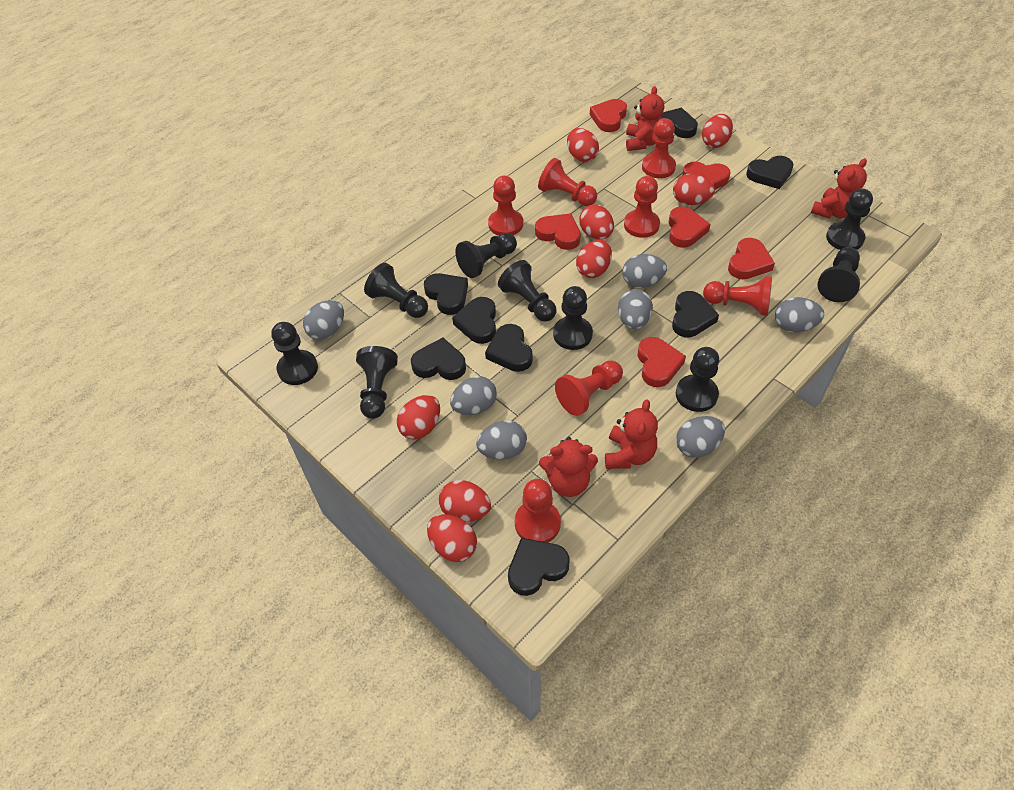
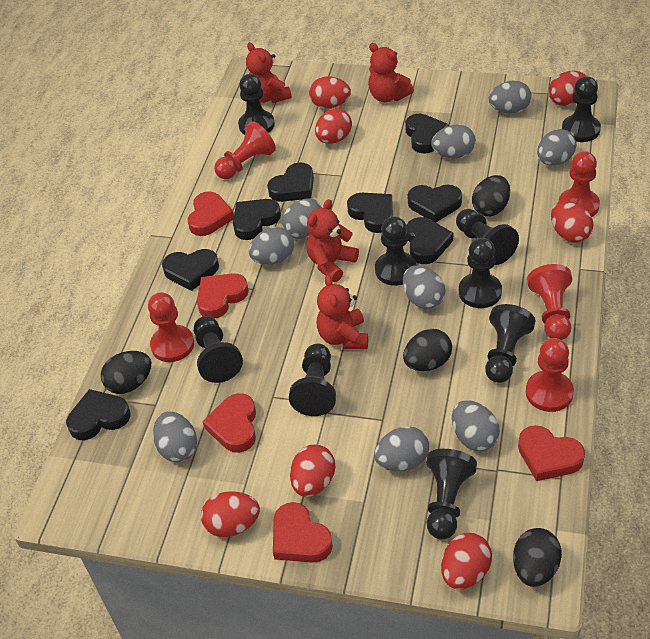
black egg: 0 -> 4
grey egg: 7 -> 9
red egg: 8 -> 7
red heart: 6 -> 5
red pawn: 7 -> 5

